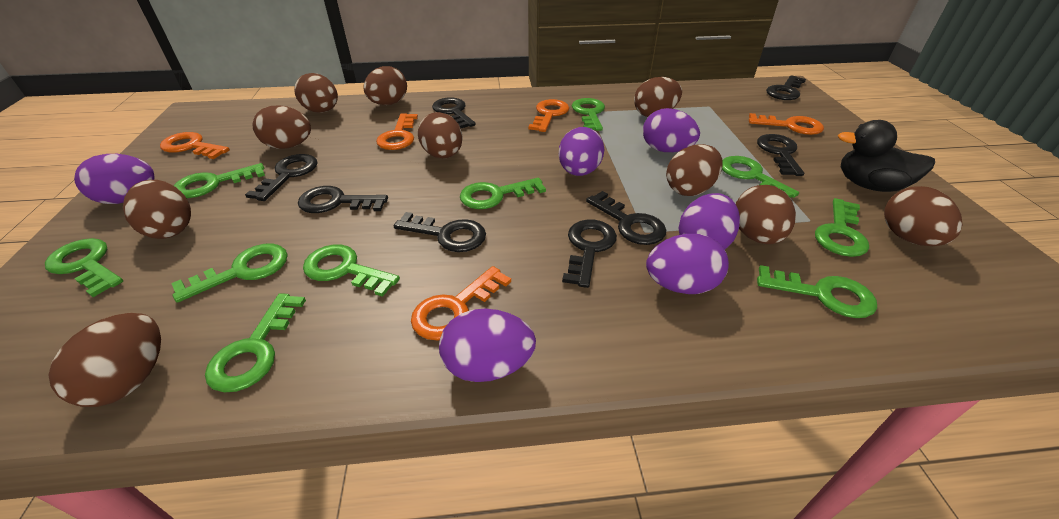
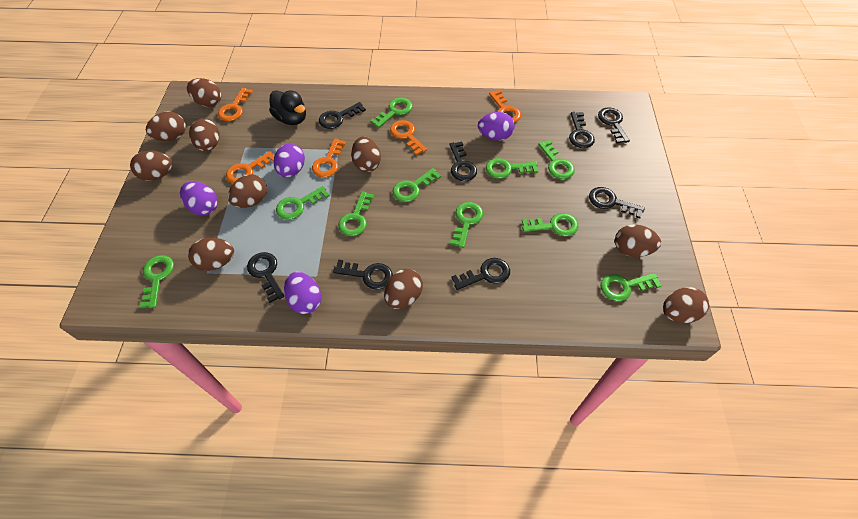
purple egg: 6 -> 4

